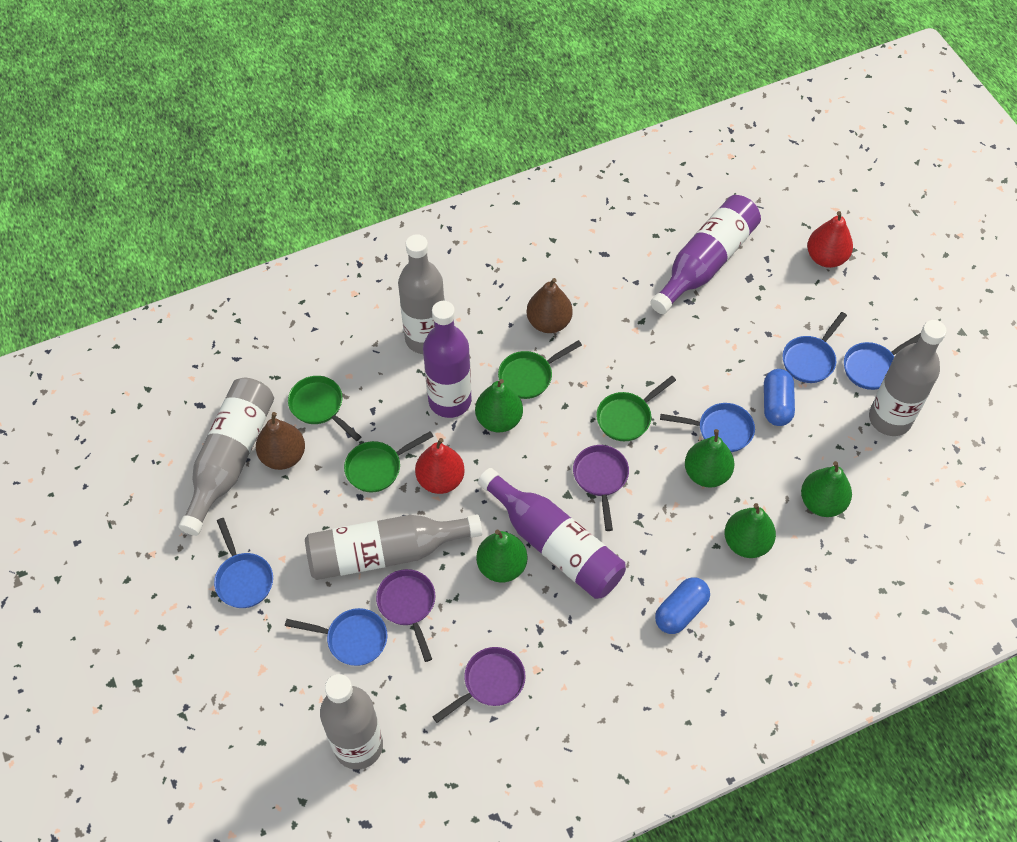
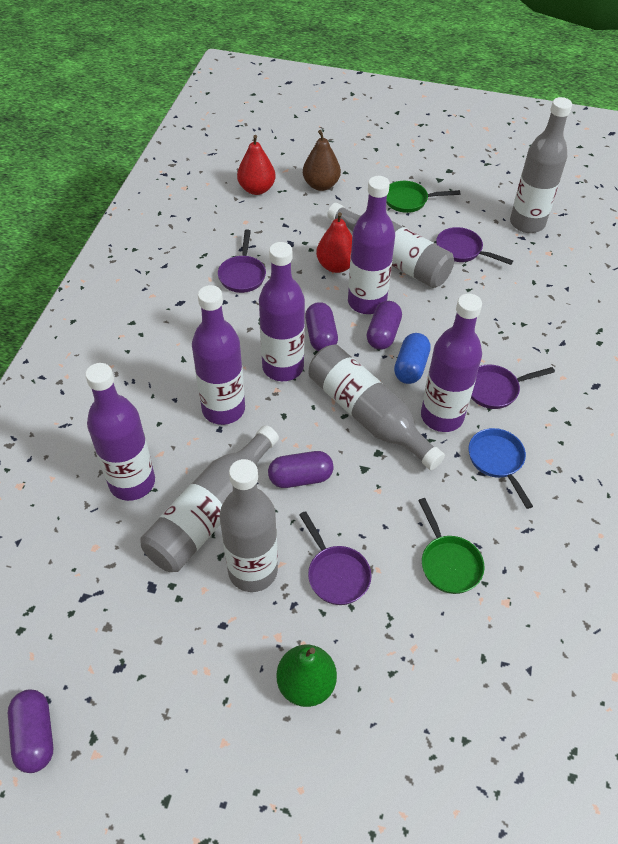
blue capsule: 2 -> 1
blue pan: 5 -> 1
brown pear: 2 -> 1
green pan: 4 -> 2
green pear: 5 -> 1
purple bottle: 3 -> 5
purple capsule: 0 -> 4
purple pan: 3 -> 4

